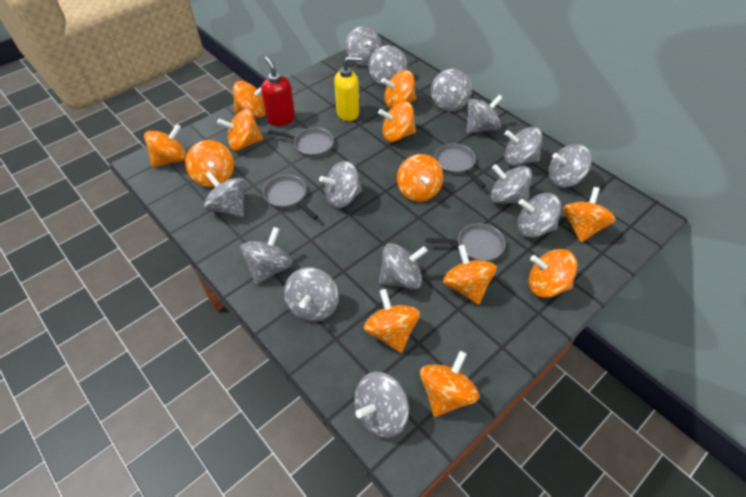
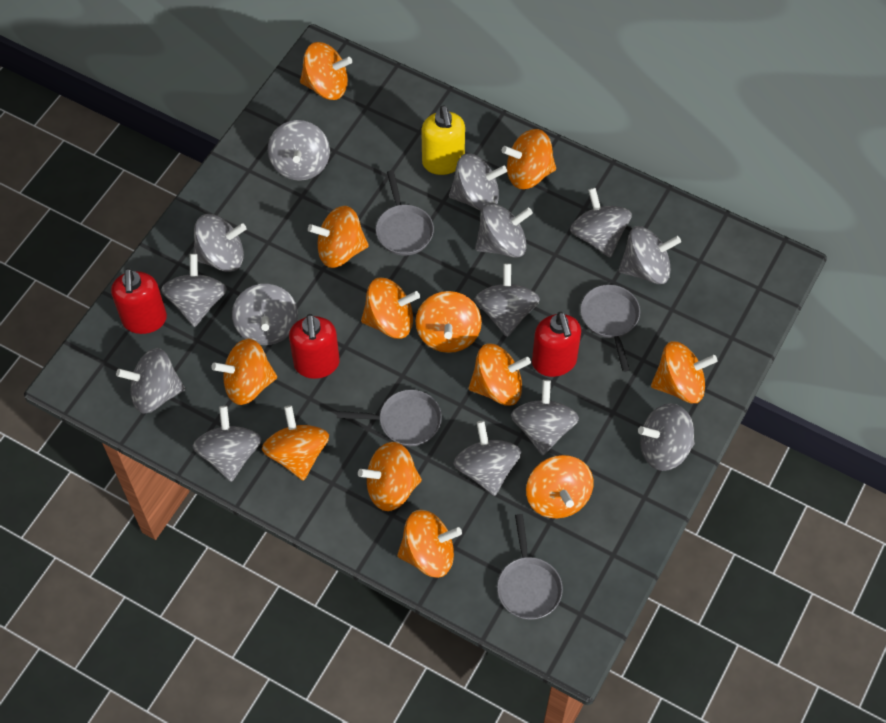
red soap dispenser: 1 -> 3

